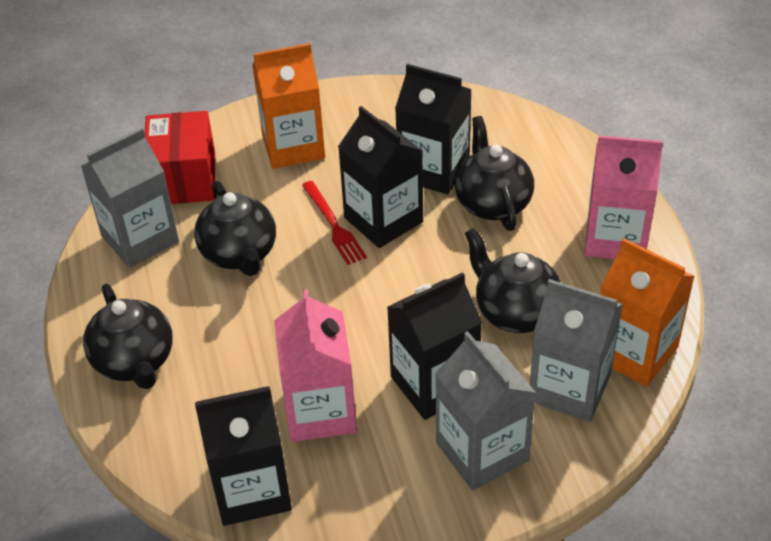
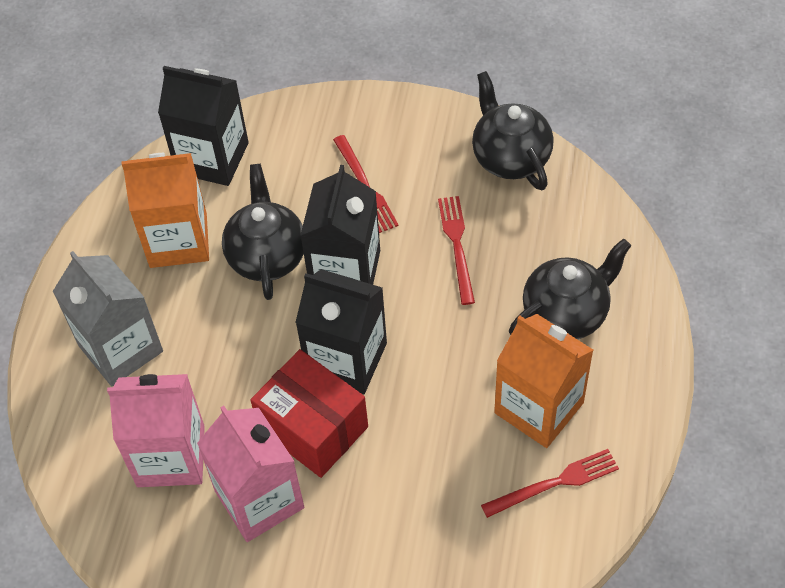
black carton: 4 -> 3
black teapot: 4 -> 3
grey carton: 3 -> 1
red fork: 1 -> 3

